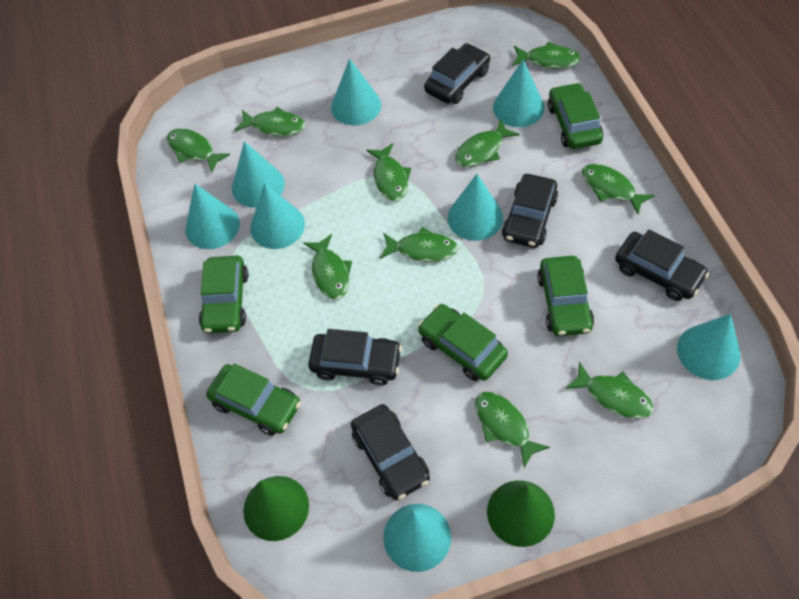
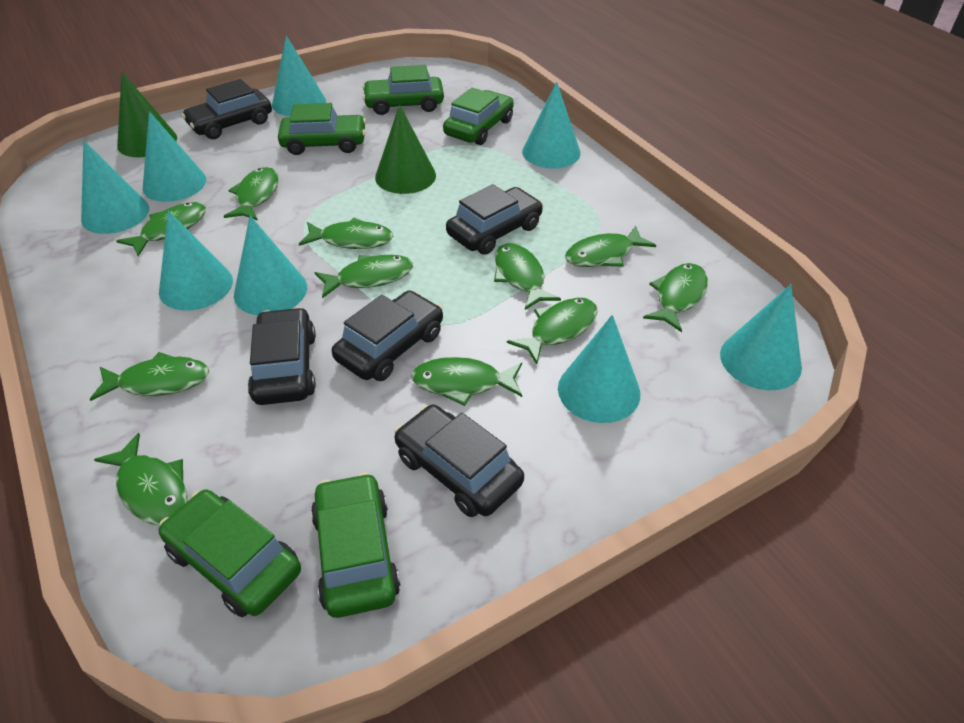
green fish: 10 -> 11

